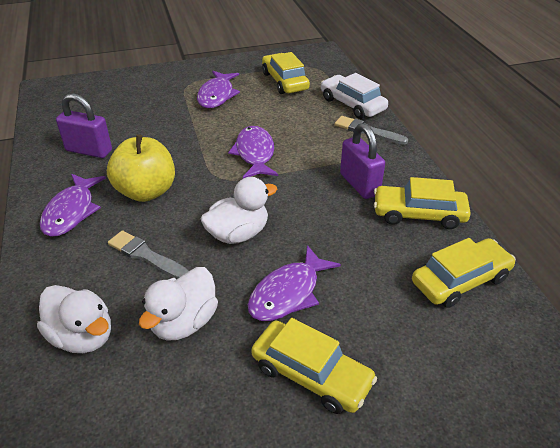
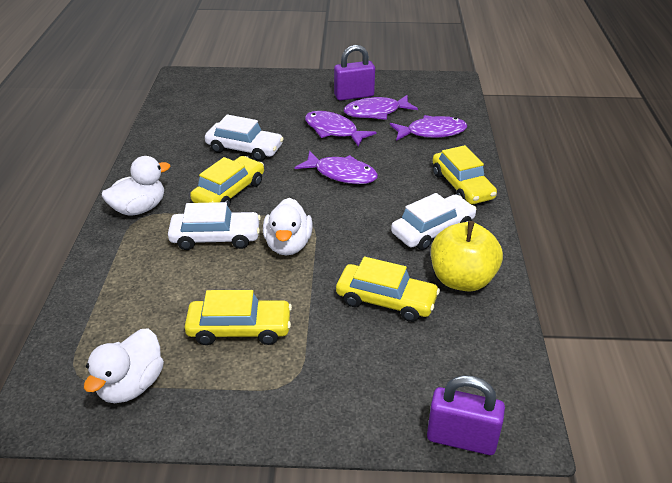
grey brush: 2 -> 0
white car: 1 -> 3

